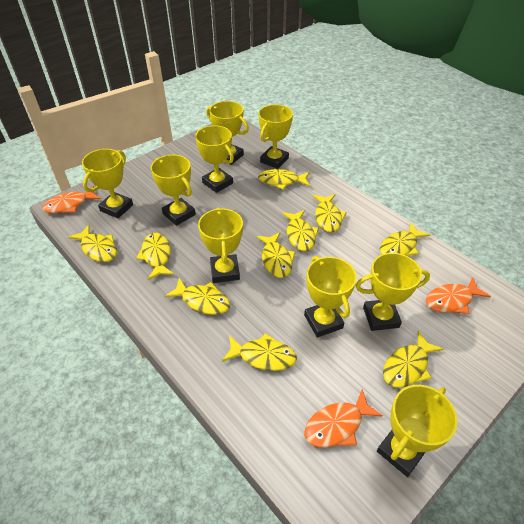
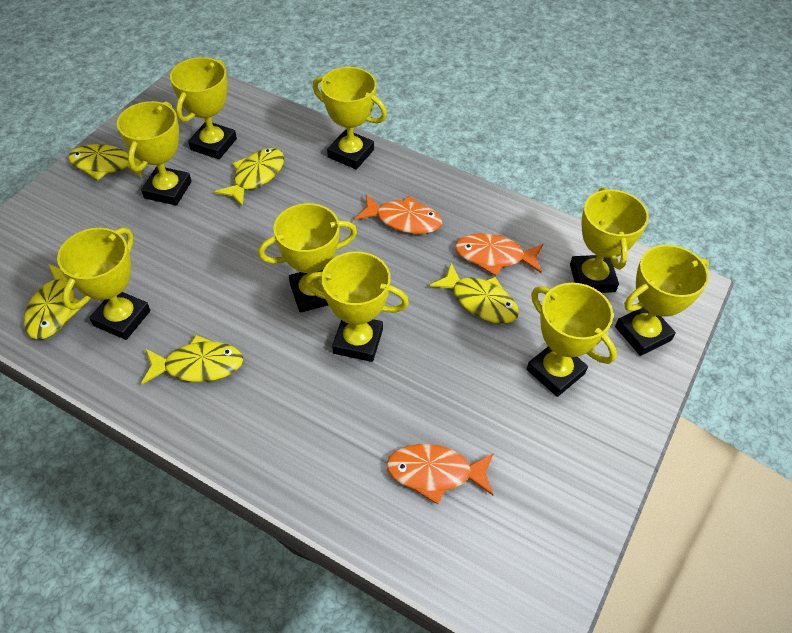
yellow fish: 10 -> 5

